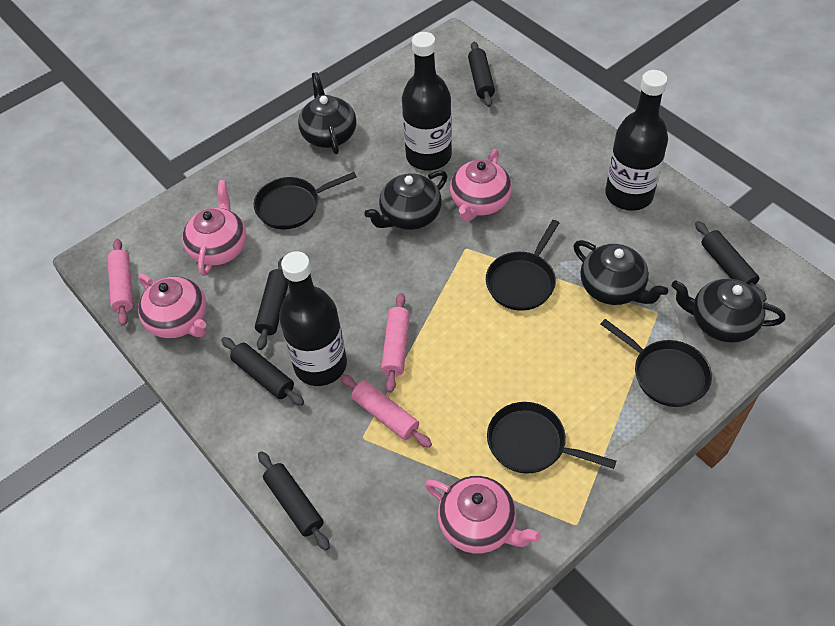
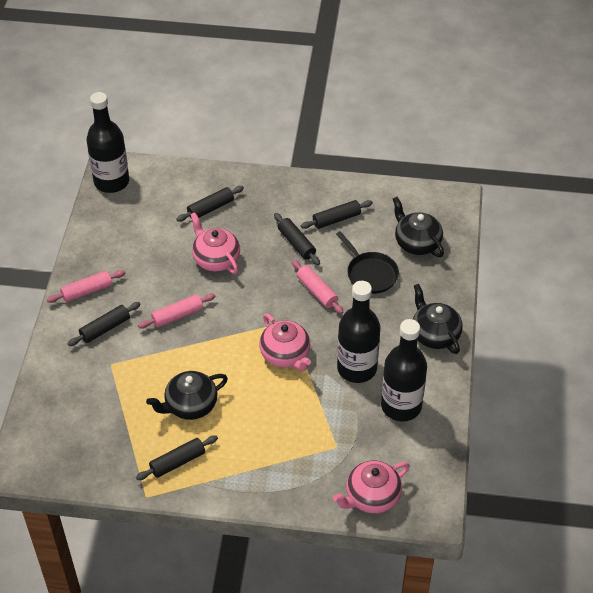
black pan: 4 -> 1
black teapot: 4 -> 3
pink teapot: 4 -> 3

